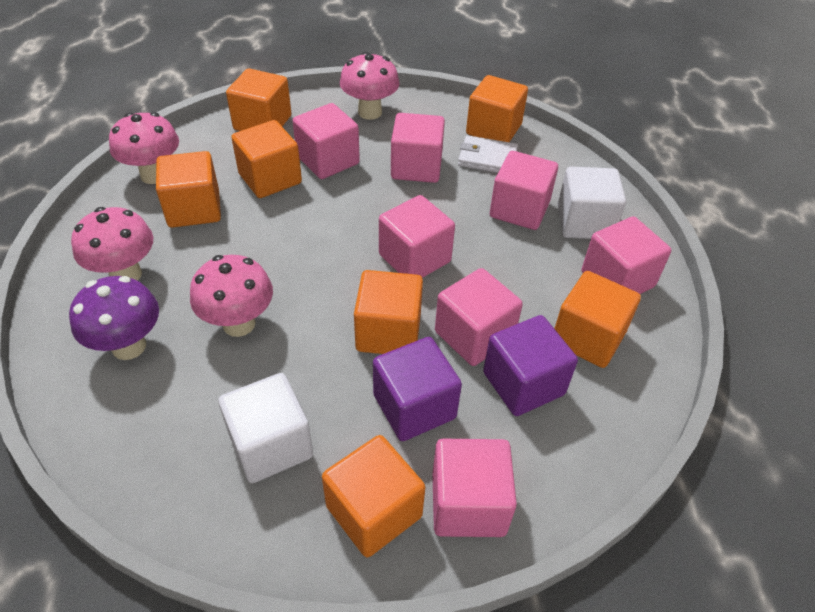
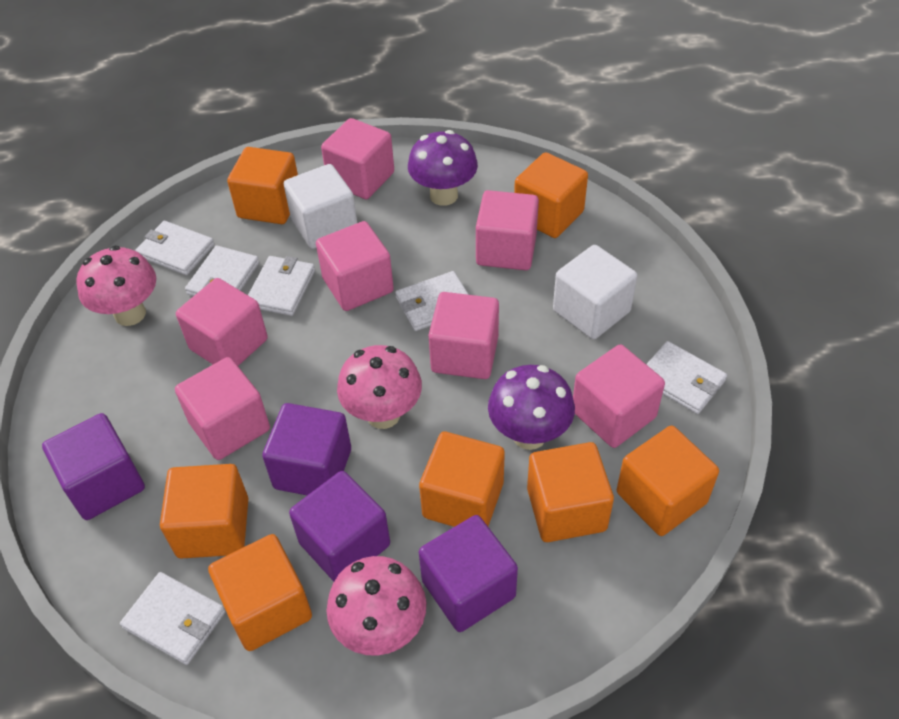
pink mushroom: 4 -> 3
purple cube: 2 -> 4
purple mushroom: 1 -> 2
white wallet: 1 -> 6

